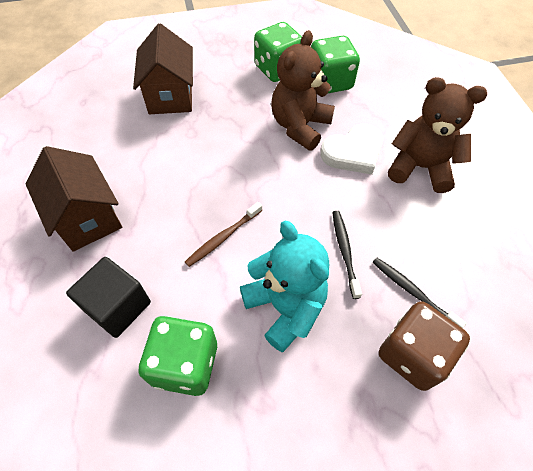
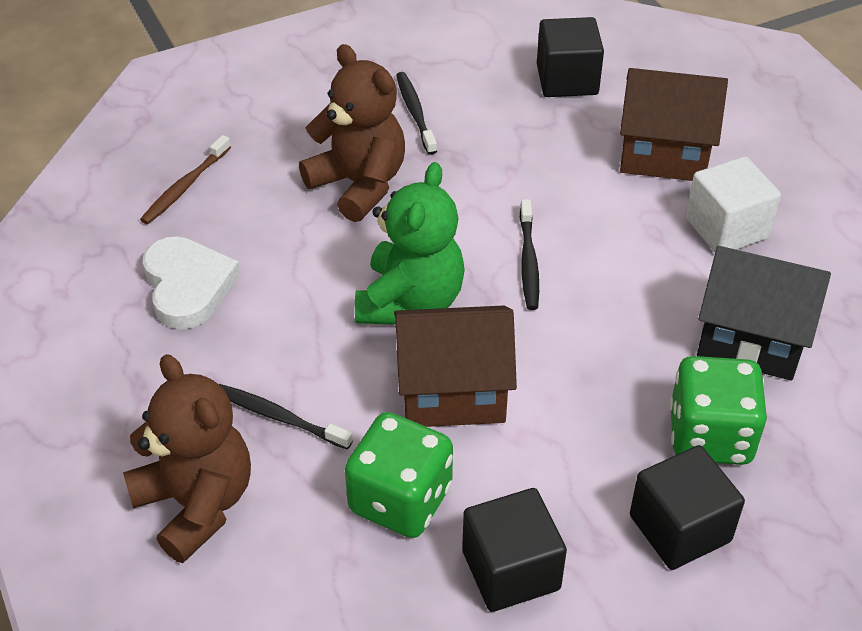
black cube: 1 -> 3
black house: 0 -> 1
black toothbrush: 2 -> 3
brown dice: 1 -> 0
green dice: 3 -> 2
green teddy bear: 0 -> 1
turquoise teddy bear: 1 -> 0
white cube: 0 -> 1

